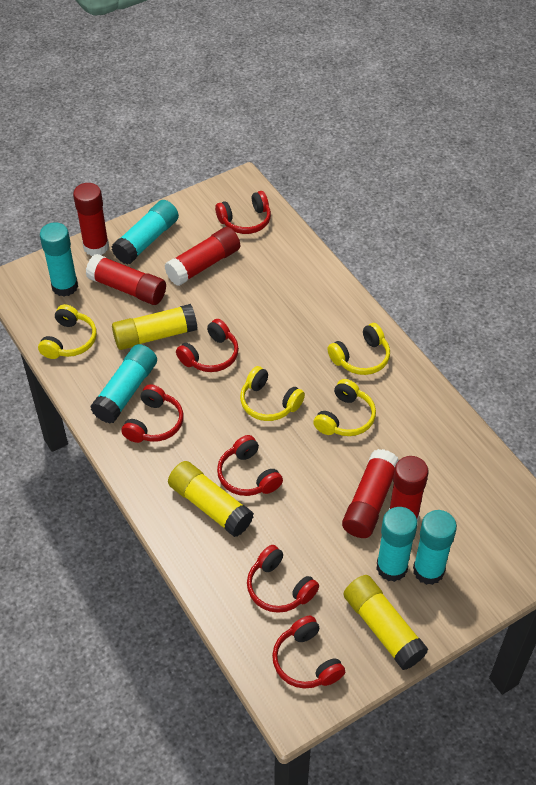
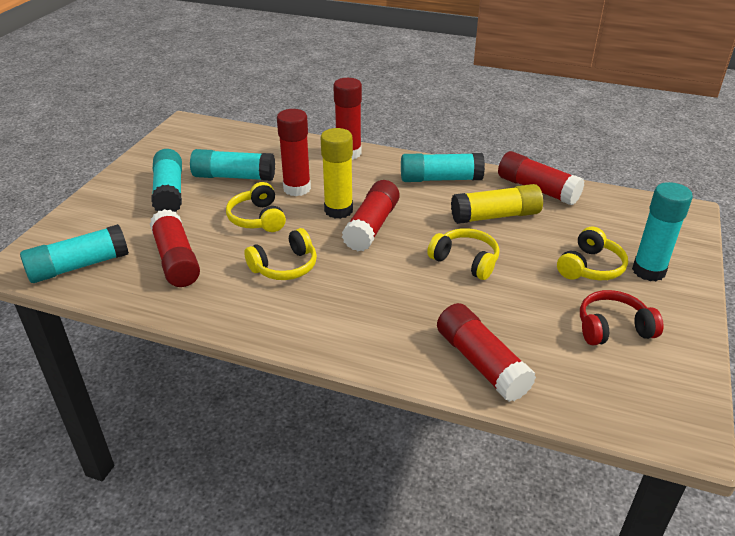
red glue stick: 5 -> 6
red headphones: 6 -> 1
yellow glue stick: 3 -> 2

